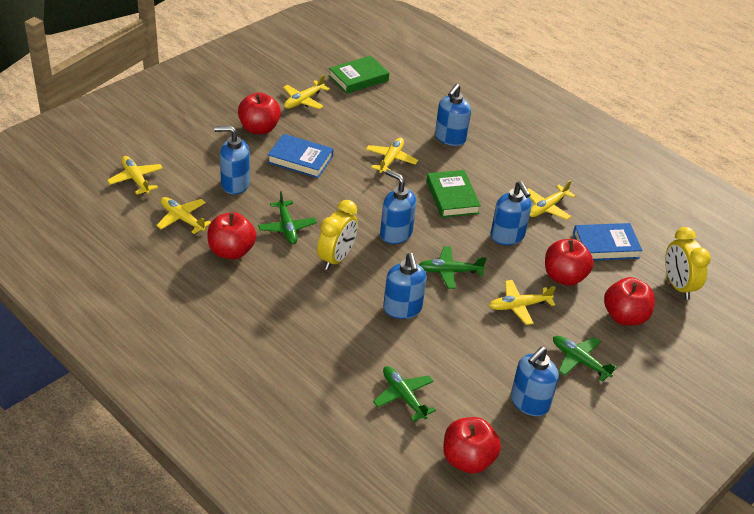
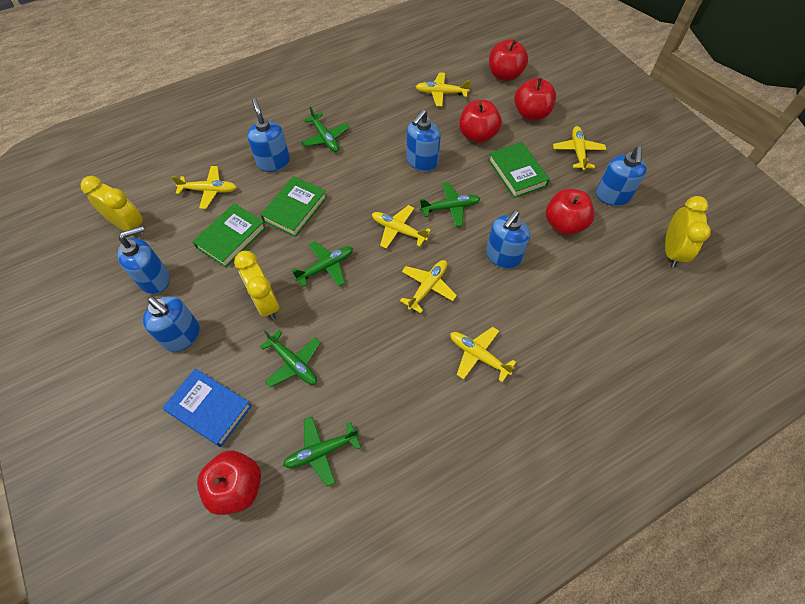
blue book: 2 -> 1
green book: 2 -> 3
green plane: 4 -> 5
yellow clock: 2 -> 3

